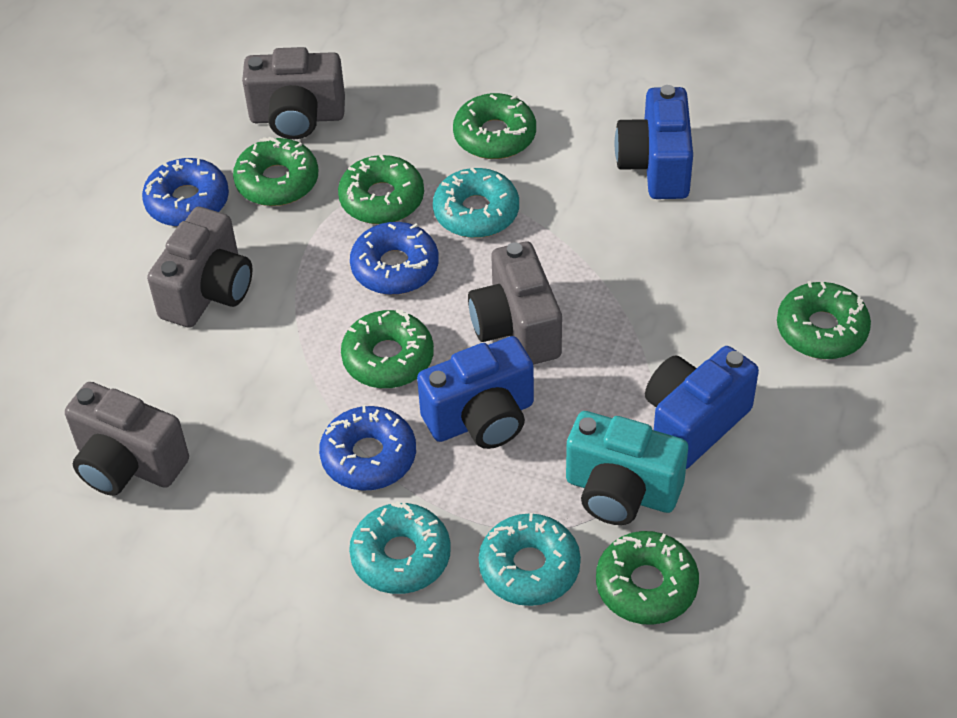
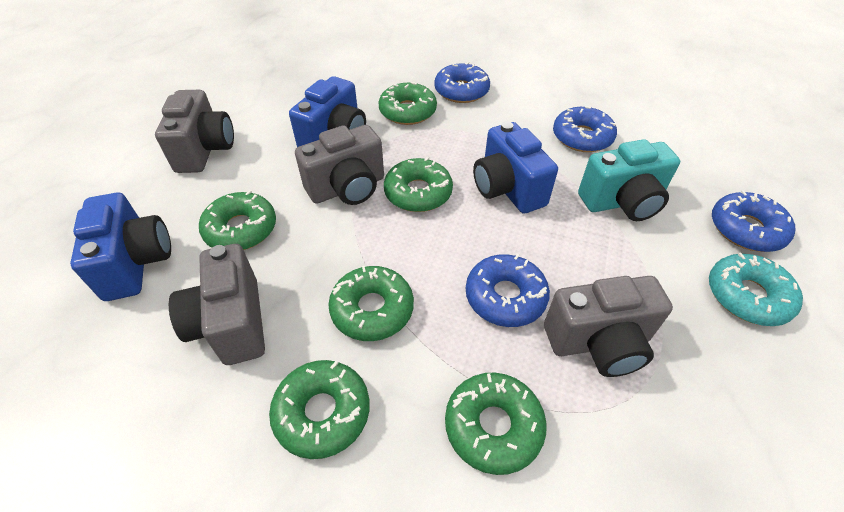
blue donut: 3 -> 4
turquoise donut: 3 -> 1

